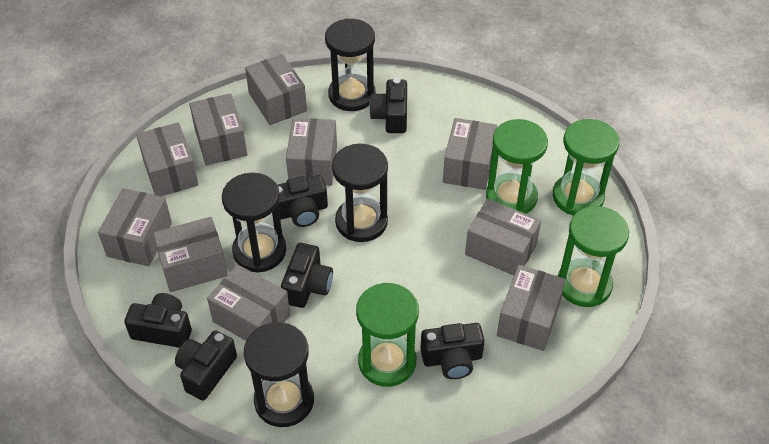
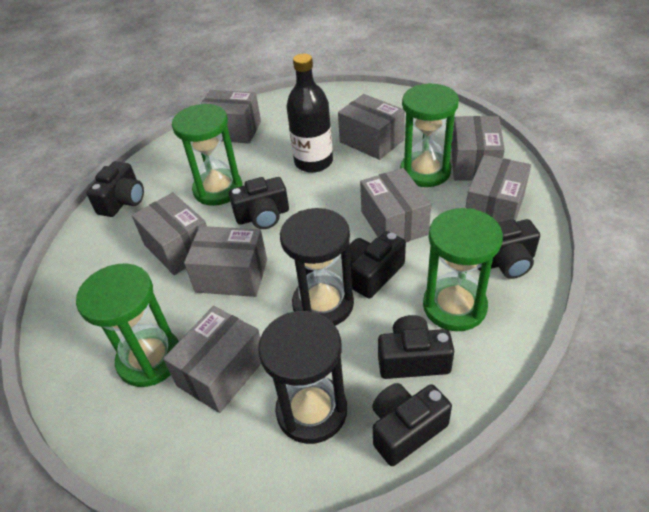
black bottle: 0 -> 1
black hourglass: 4 -> 2
grey box: 10 -> 8

